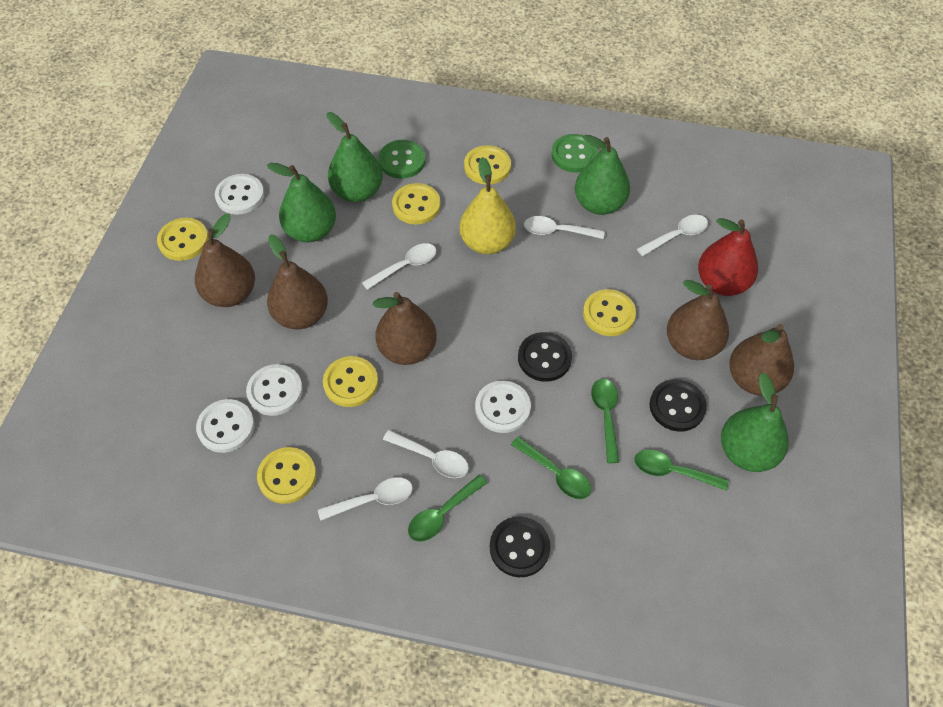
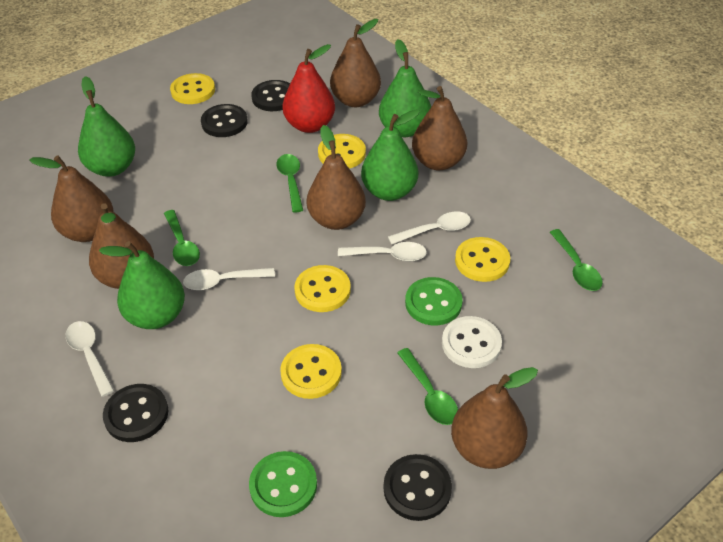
black button: 3 -> 4
brown pear: 5 -> 6
white button: 4 -> 1
white spoon: 5 -> 4
yellow button: 6 -> 5
yellow pear: 1 -> 0

